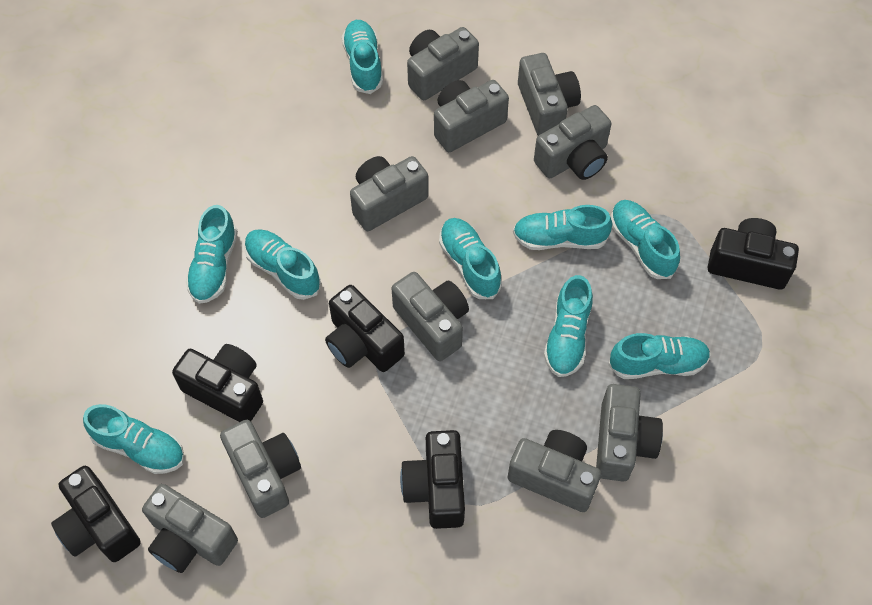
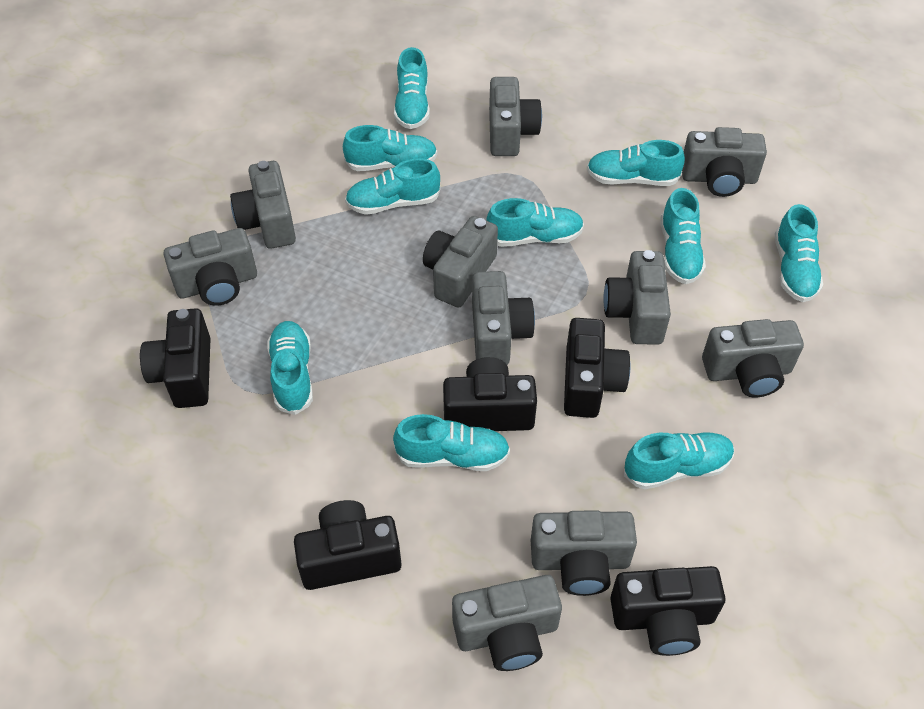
turquoise shoe: 9 -> 10

